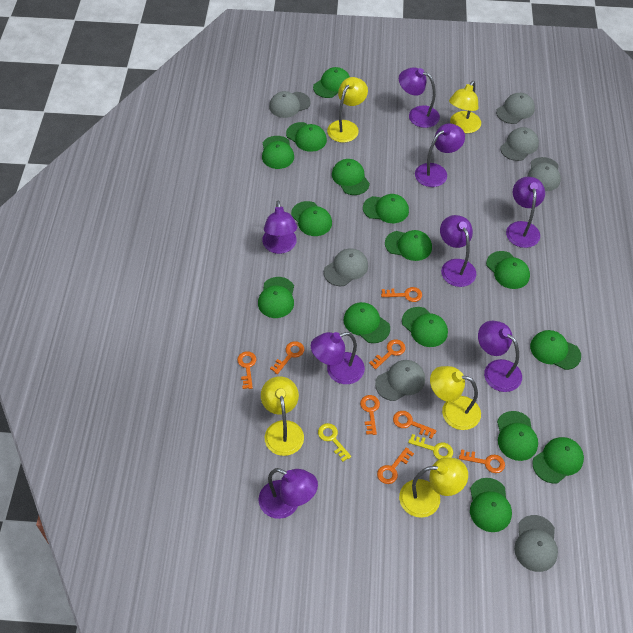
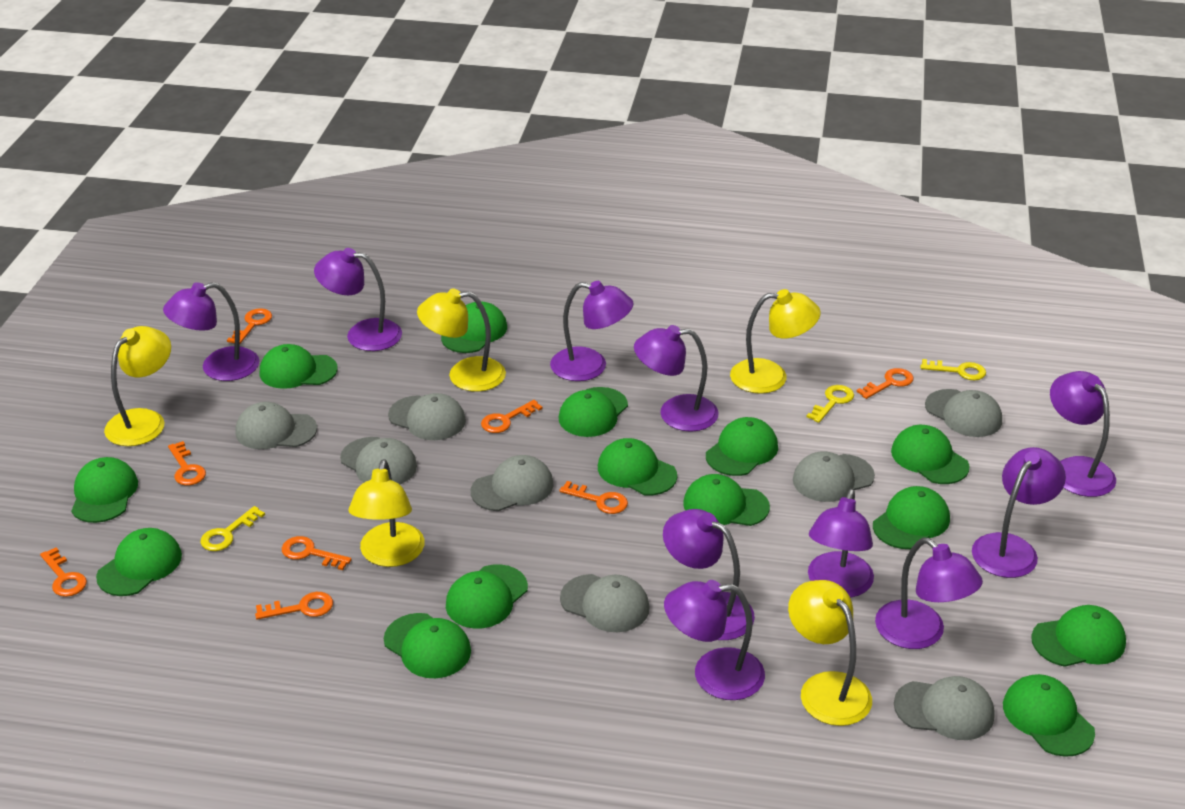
green cap: 15 -> 14
grey cap: 7 -> 8
purple lamp: 8 -> 10
yellow key: 2 -> 3

